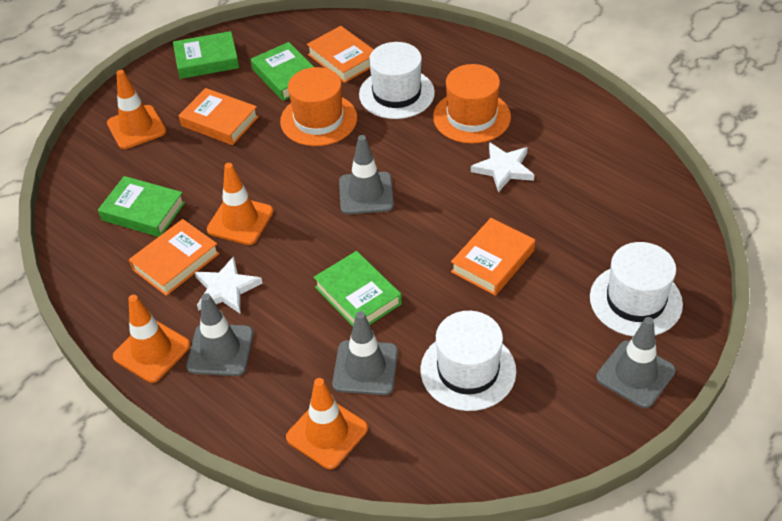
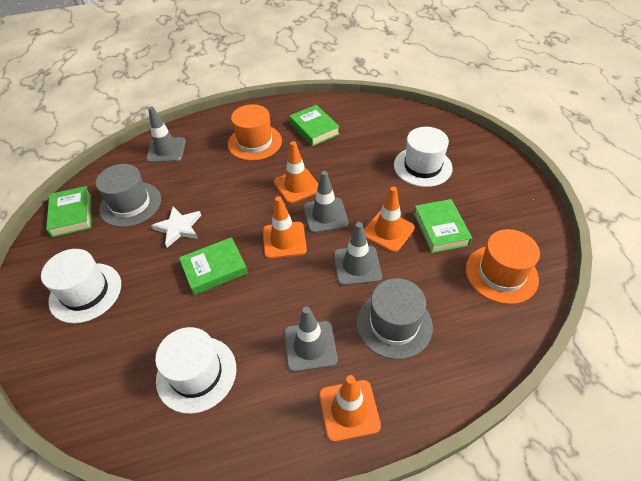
grey hat: 0 -> 2
orange book: 4 -> 0
white star: 2 -> 1

